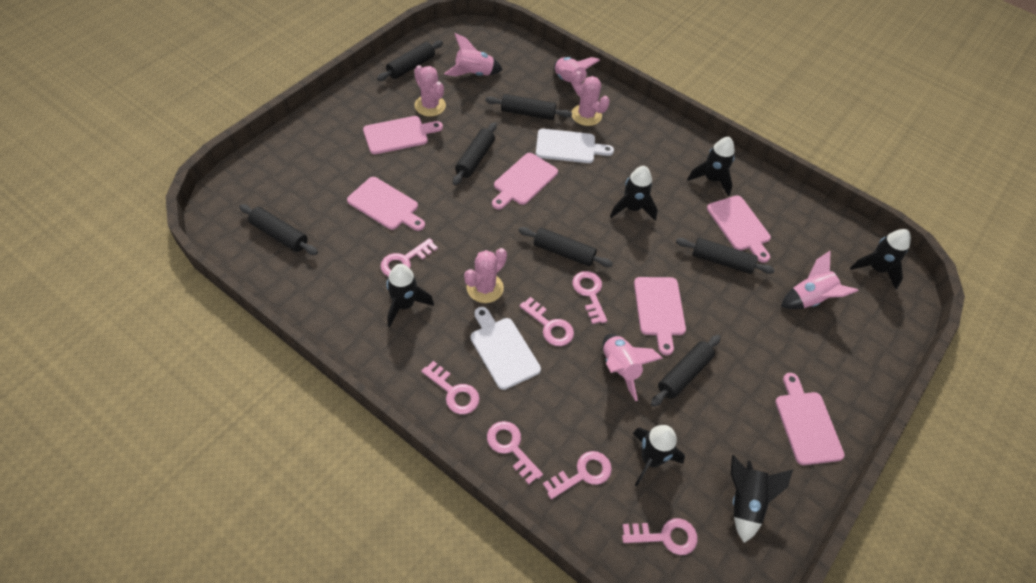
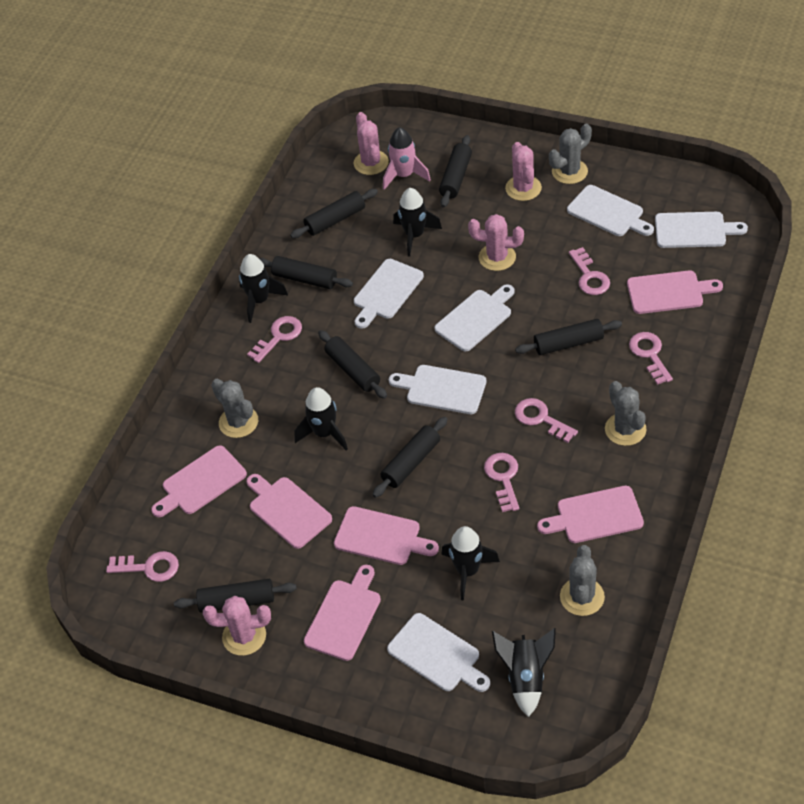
black rocket: 6 -> 5
grey cactus: 0 -> 4
pink cactus: 3 -> 4
pink key: 7 -> 6
pink rocket: 4 -> 1
white cutting board: 2 -> 6

